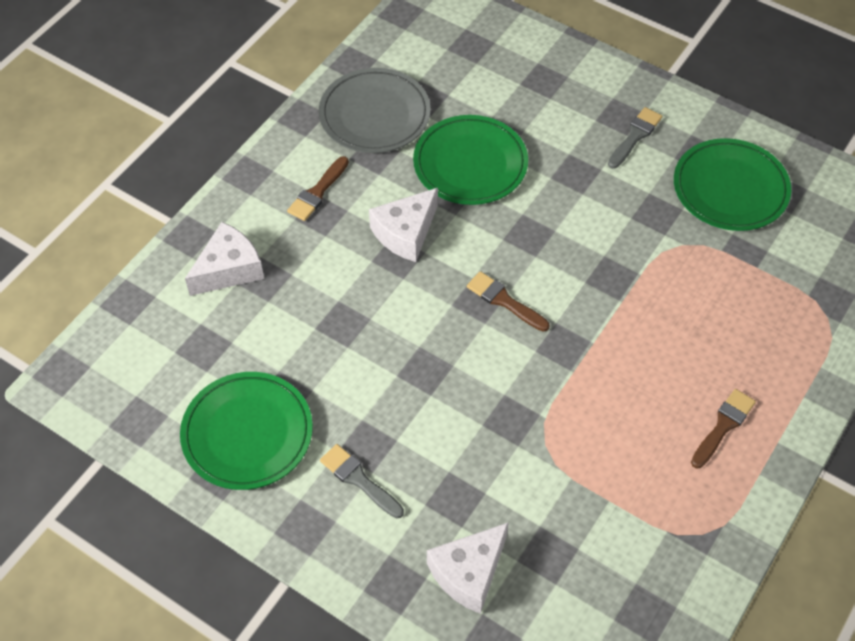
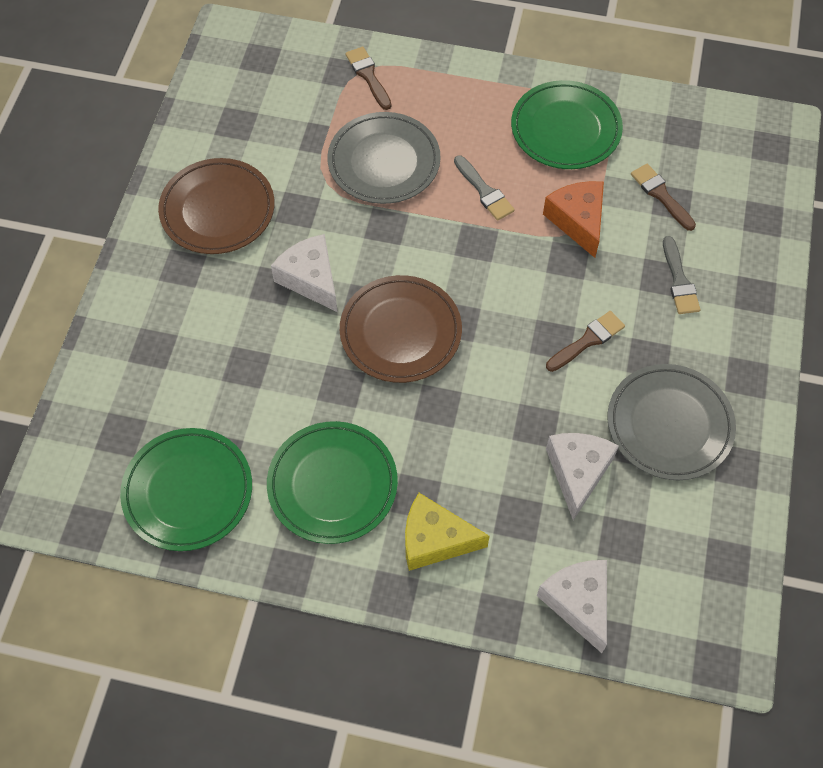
brown plate: 0 -> 2
grey plate: 1 -> 2
orange cheese: 0 -> 1
yellow cheese: 0 -> 1

